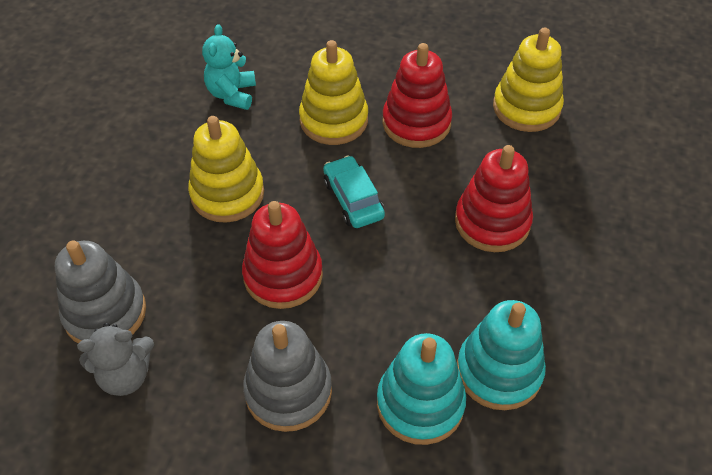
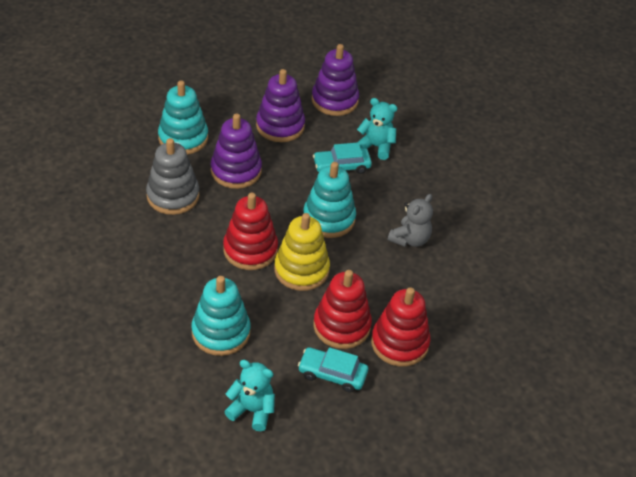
grey stacking toy: 2 -> 1
purple stacking toy: 0 -> 3
turquoise car: 1 -> 2
turquoise stacking toy: 2 -> 3
turquoise teddy bear: 1 -> 2
yellow stacking toy: 3 -> 1

